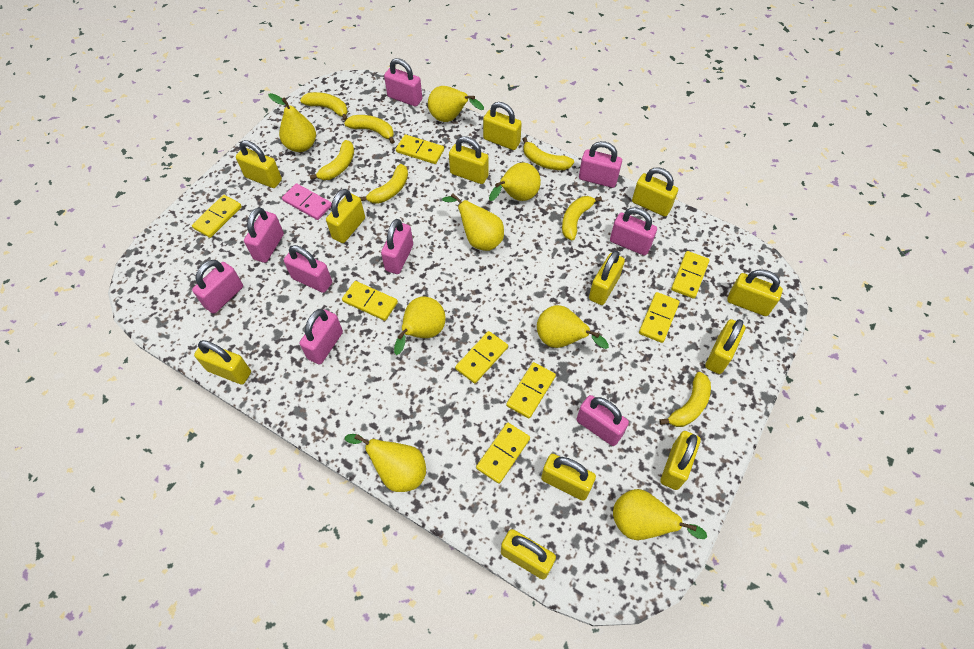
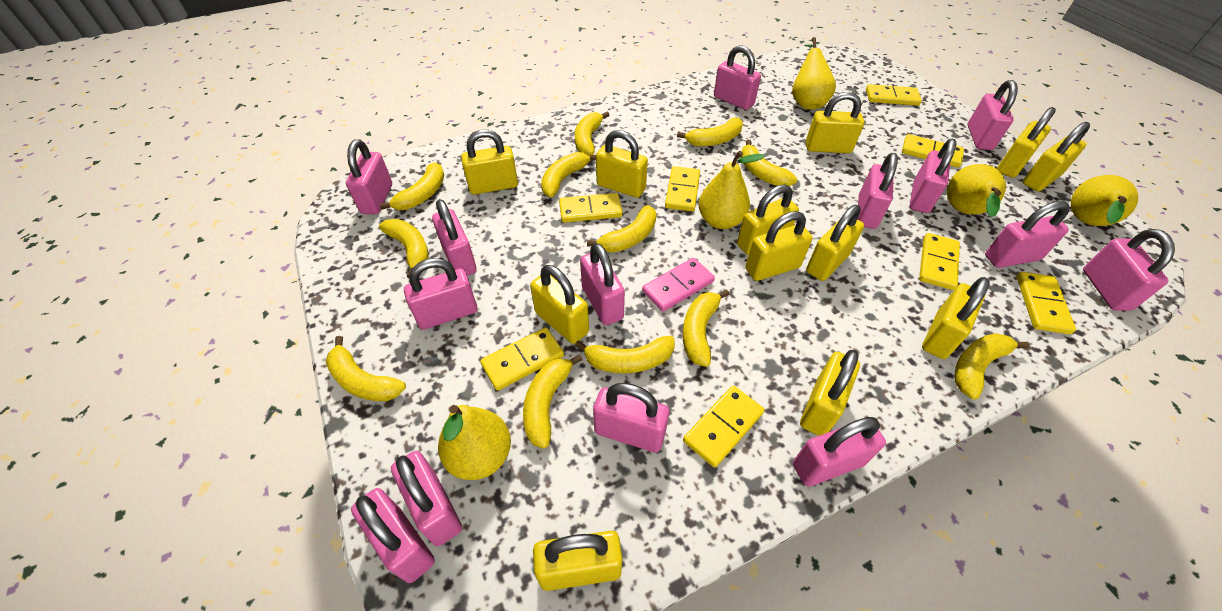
pink padlock: 9 -> 14
yellow banana: 7 -> 12
yellow pear: 8 -> 5

